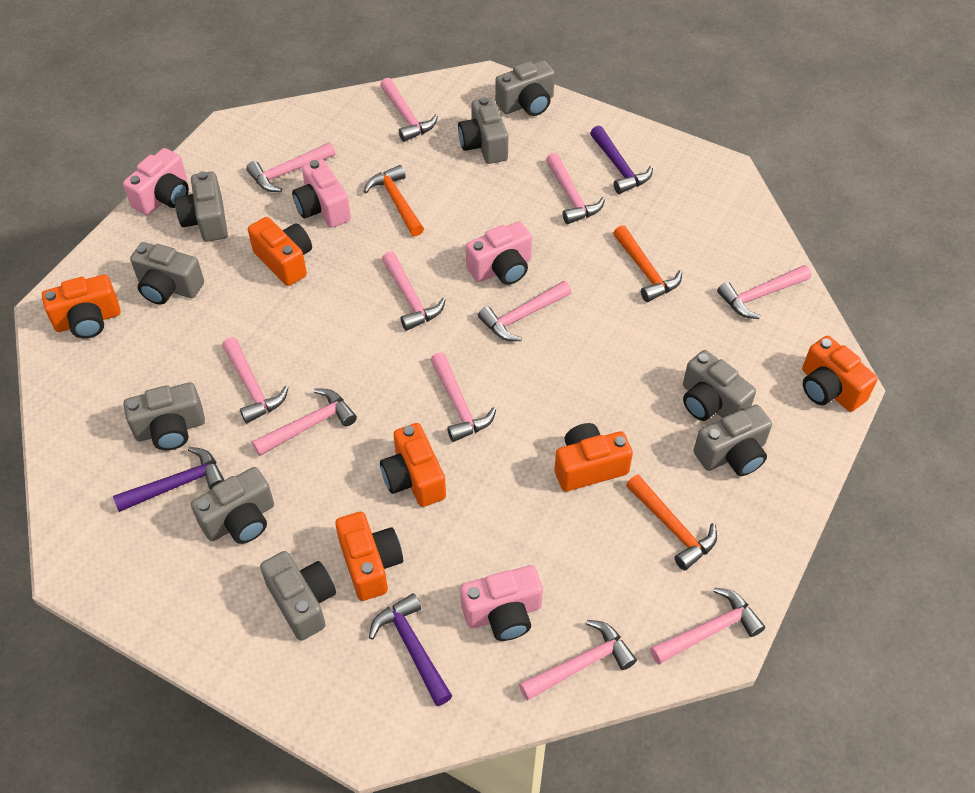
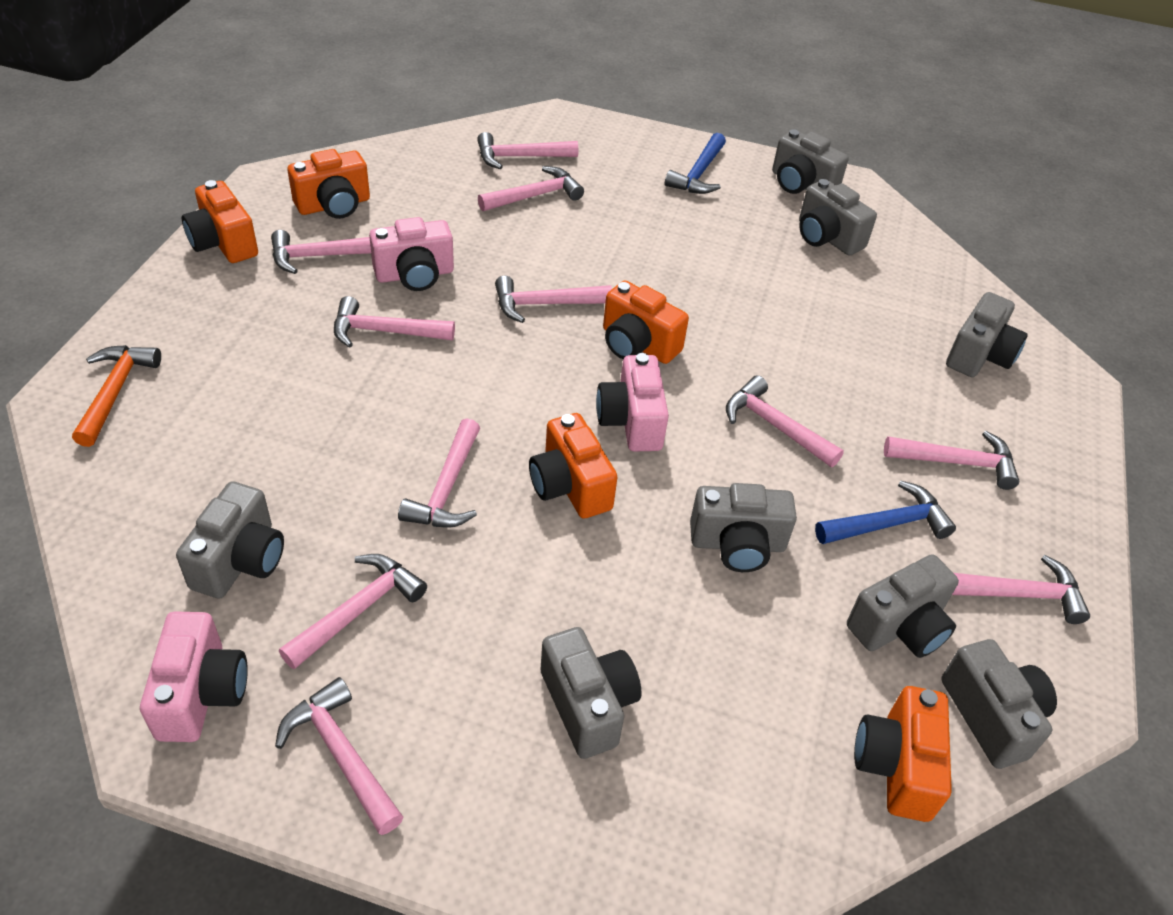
blue hammer: 0 -> 2
grey camera: 9 -> 8
orange camera: 6 -> 5
orange hammer: 3 -> 1
pink camera: 4 -> 3
purple hammer: 3 -> 0

